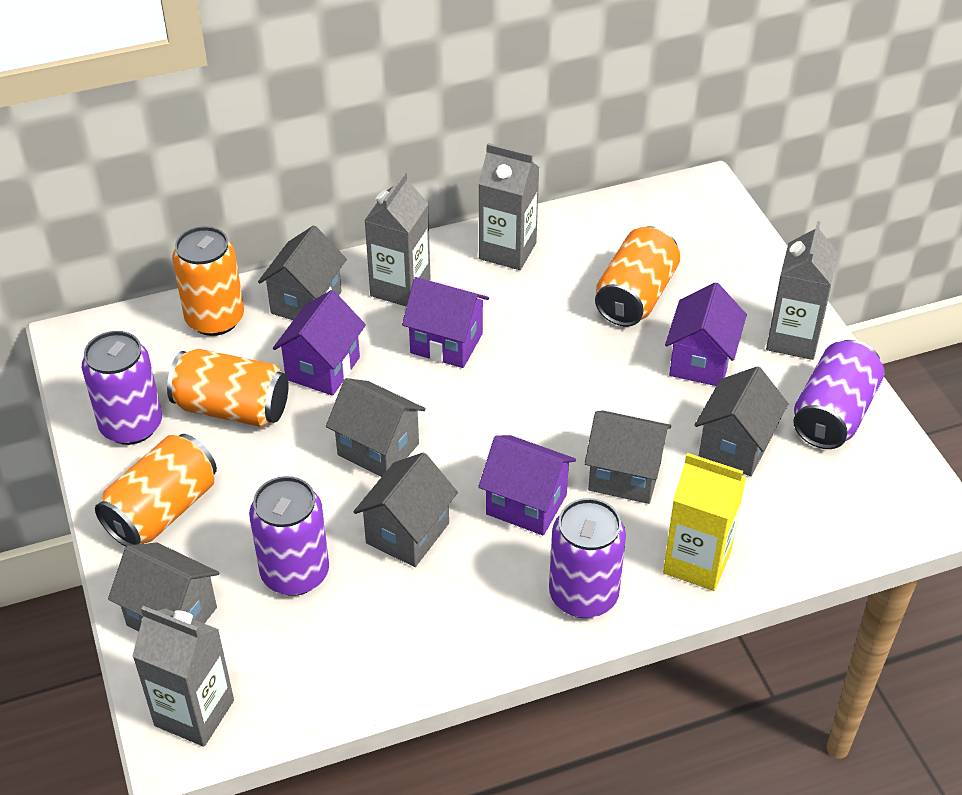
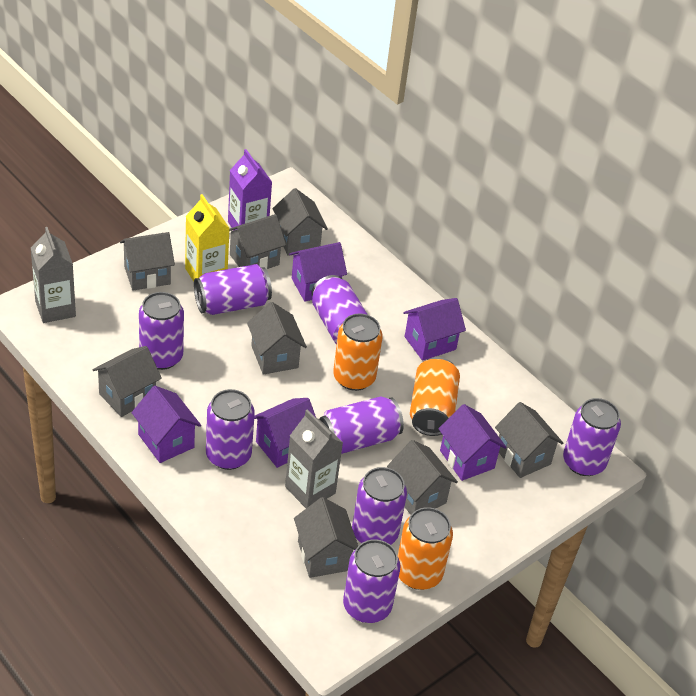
grey carton: 4 -> 2
grey house: 6 -> 8
orange can: 4 -> 3
purple can: 4 -> 8
purple carton: 0 -> 1
purple house: 4 -> 5

